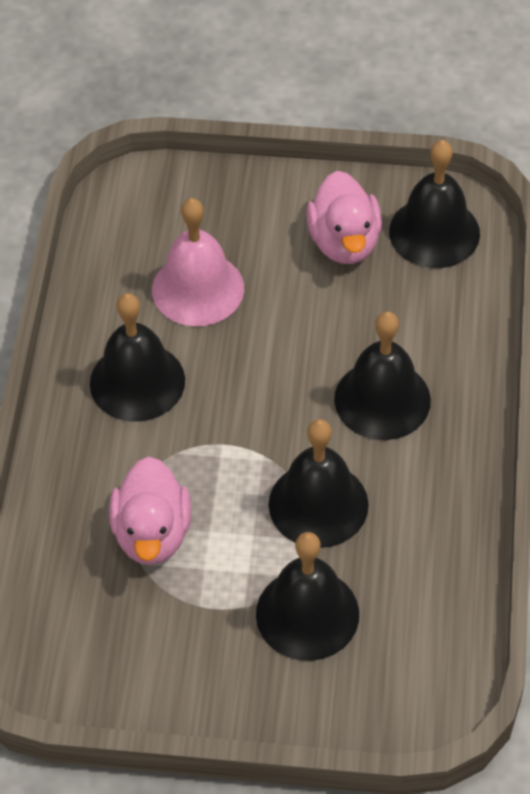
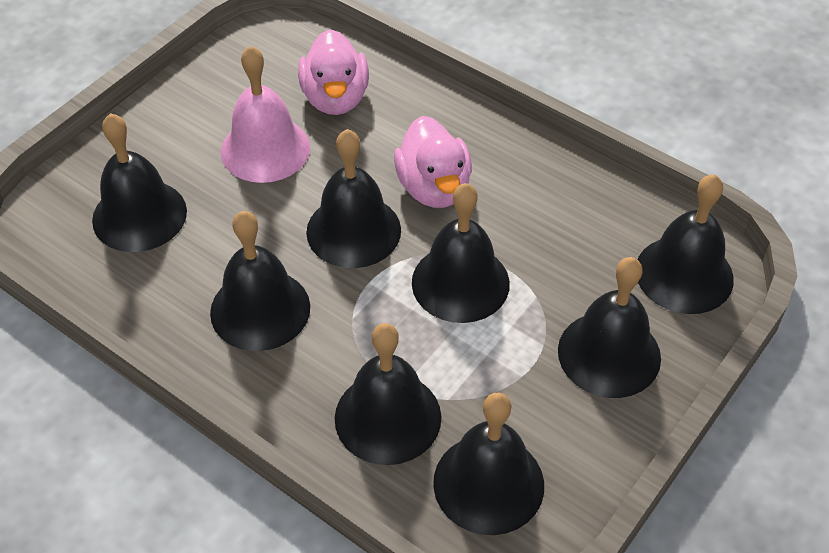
black bell: 5 -> 8

